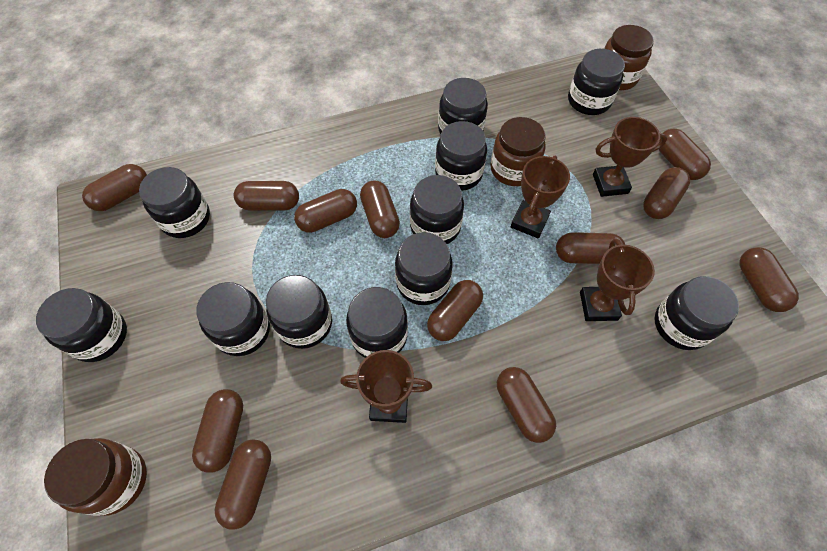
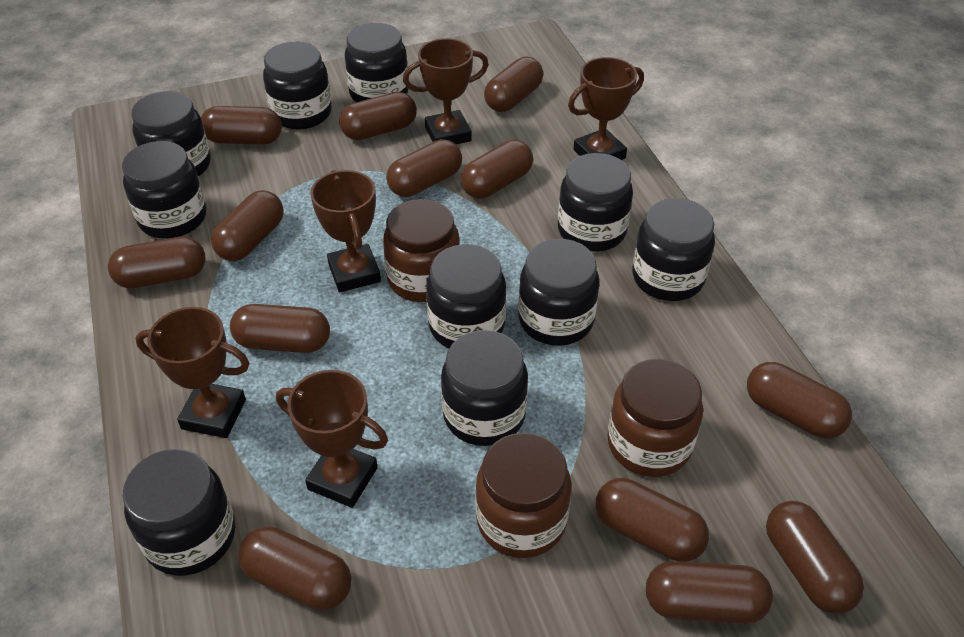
black jar: 11 -> 10
brown capsule: 12 -> 13
brown trophy: 4 -> 5

